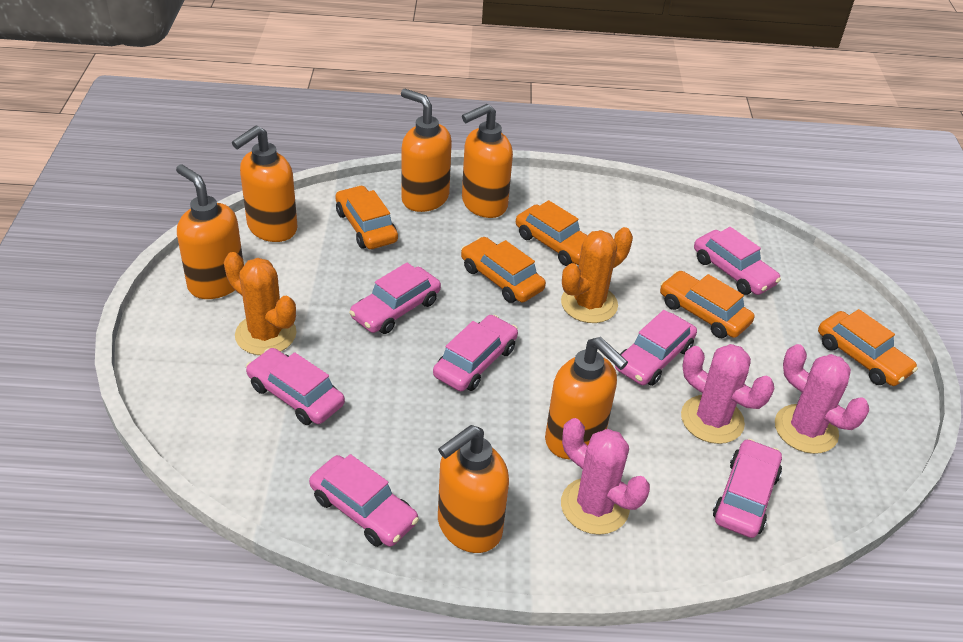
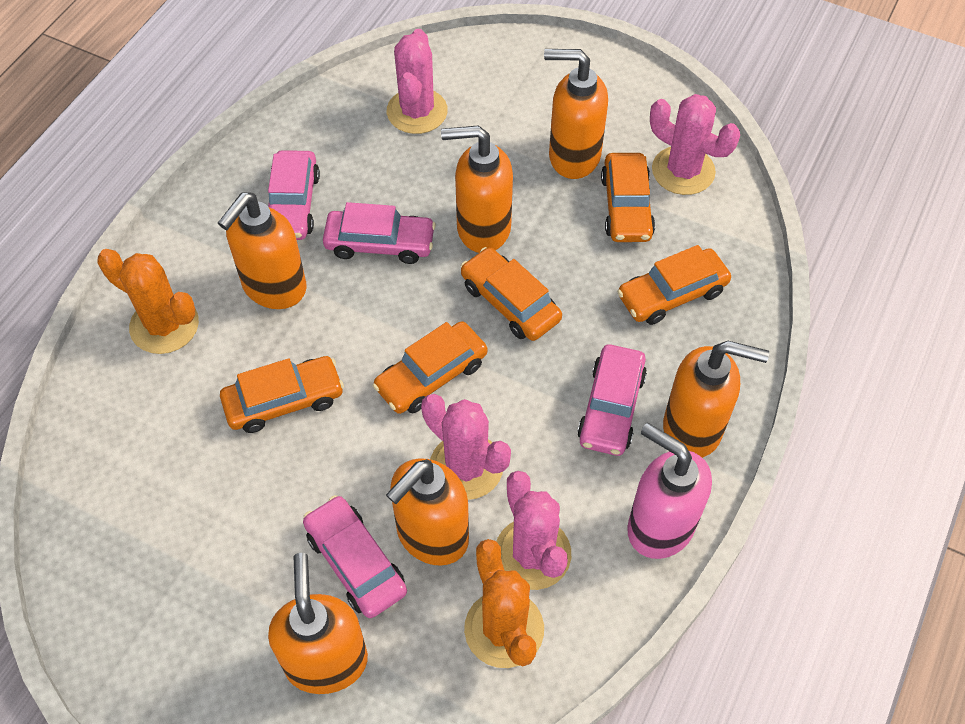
pink cactus: 3 -> 4
pink car: 7 -> 4
pink soap dispenser: 0 -> 1

